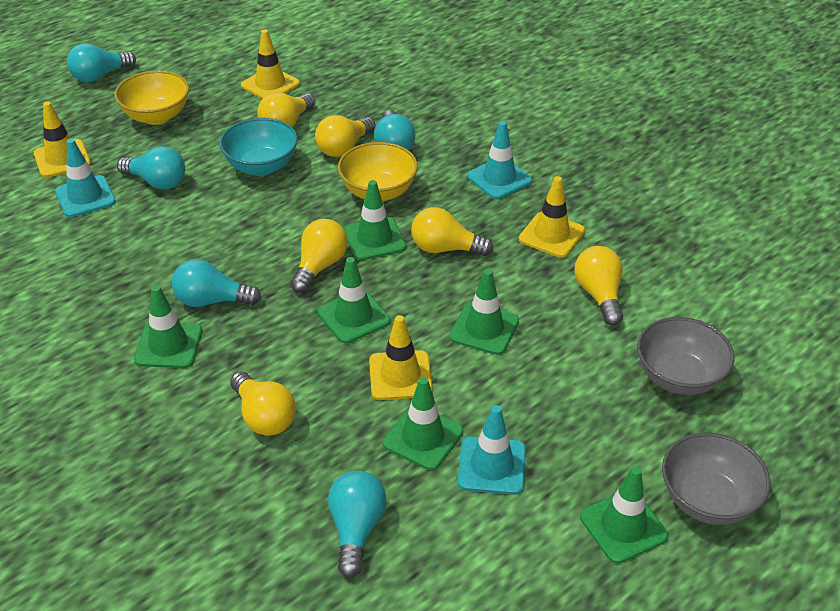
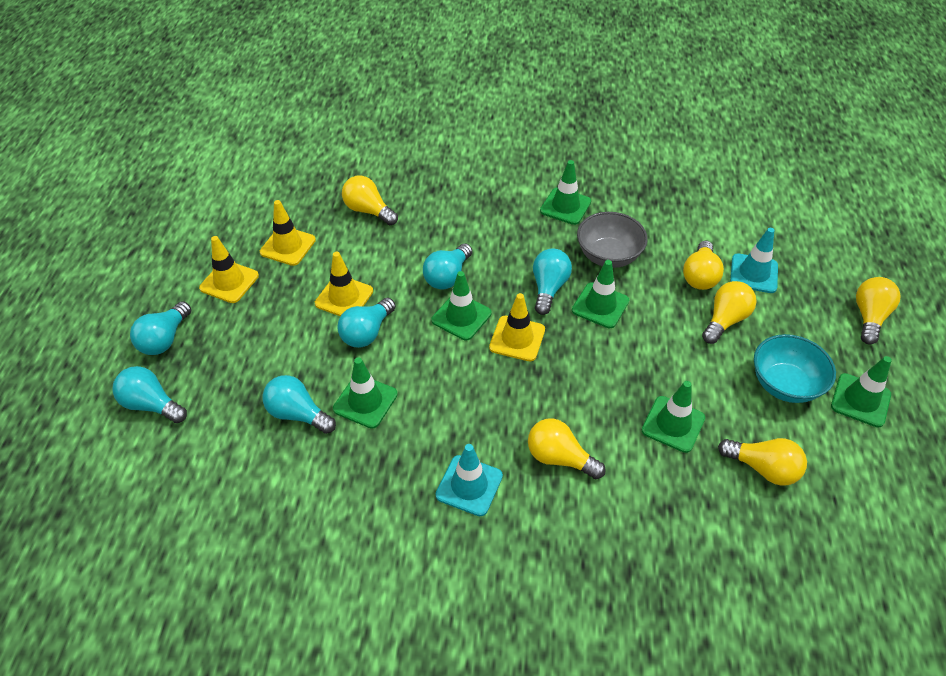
grey bowl: 2 -> 1
turquoise light bulb: 5 -> 6
turquoise traffic cone: 3 -> 2
yellow bowl: 2 -> 0

